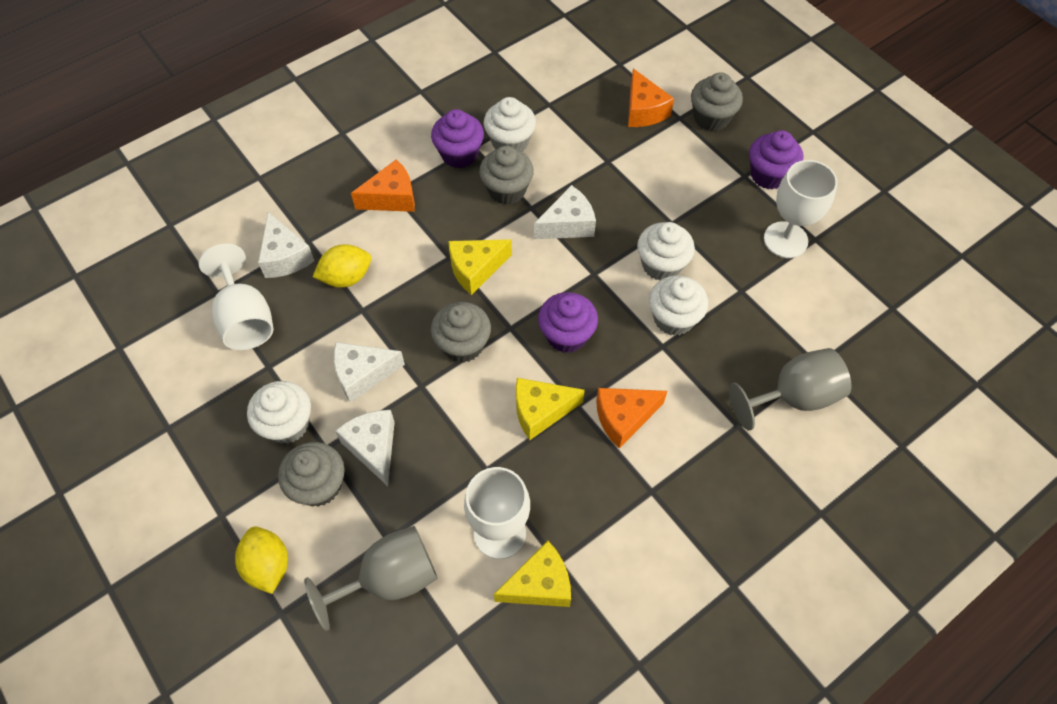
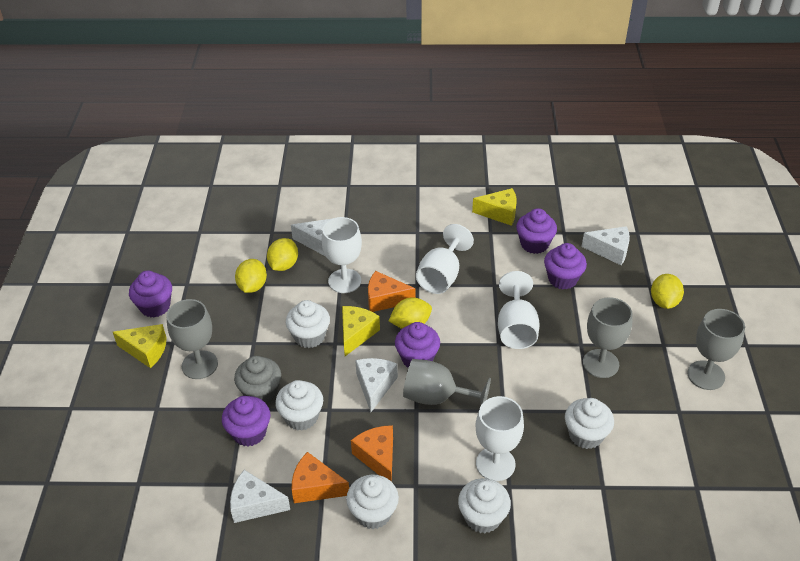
grey cupcake: 4 -> 1
grey goblet: 2 -> 4
purple cupcake: 3 -> 5
white cupcake: 4 -> 5
white goblet: 3 -> 4
yellow lemon: 2 -> 4

